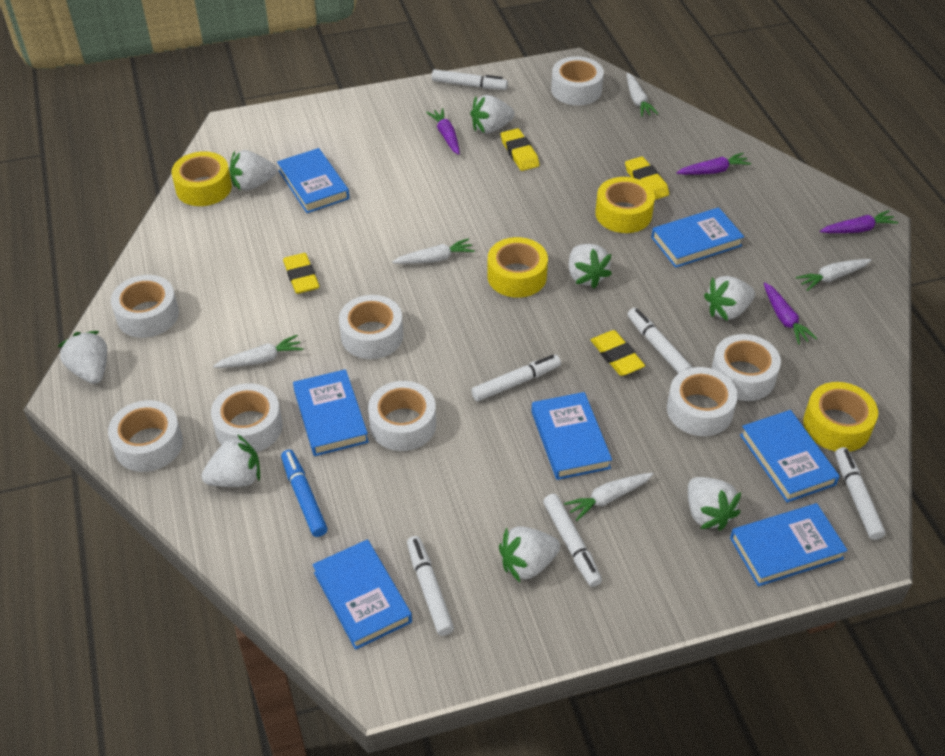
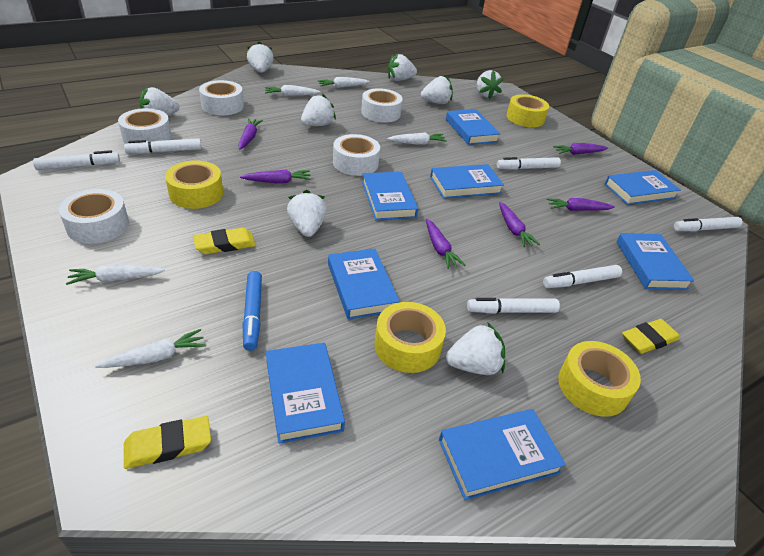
blue book: 7 -> 8
purple carrot: 4 -> 6
white tape: 8 -> 5
yellow eraser: 4 -> 3

